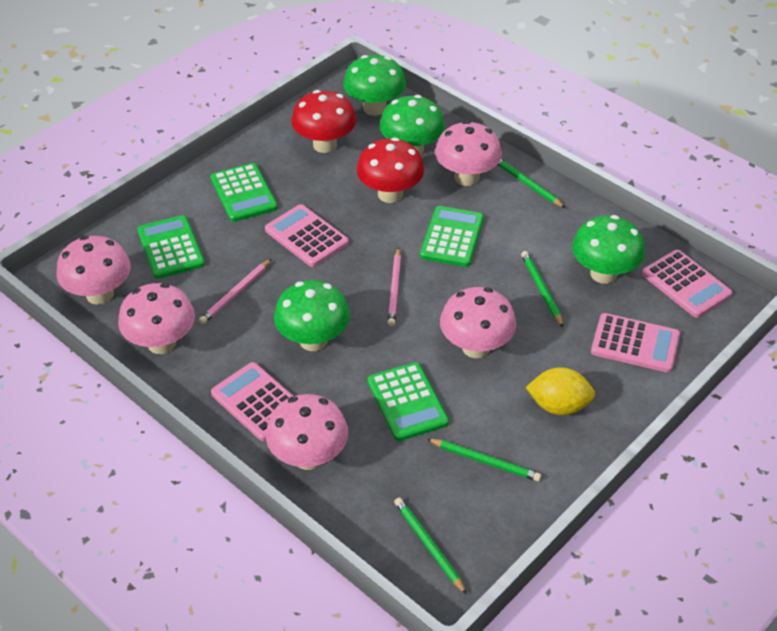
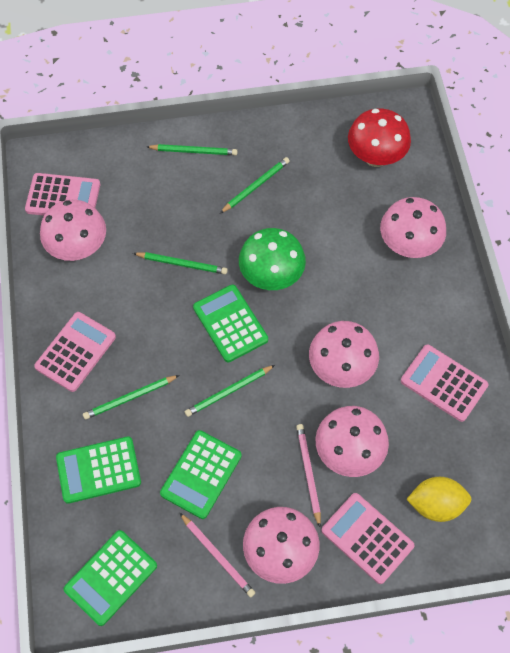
green mushroom: 4 -> 1
green pencil: 4 -> 5
red mushroom: 2 -> 1

